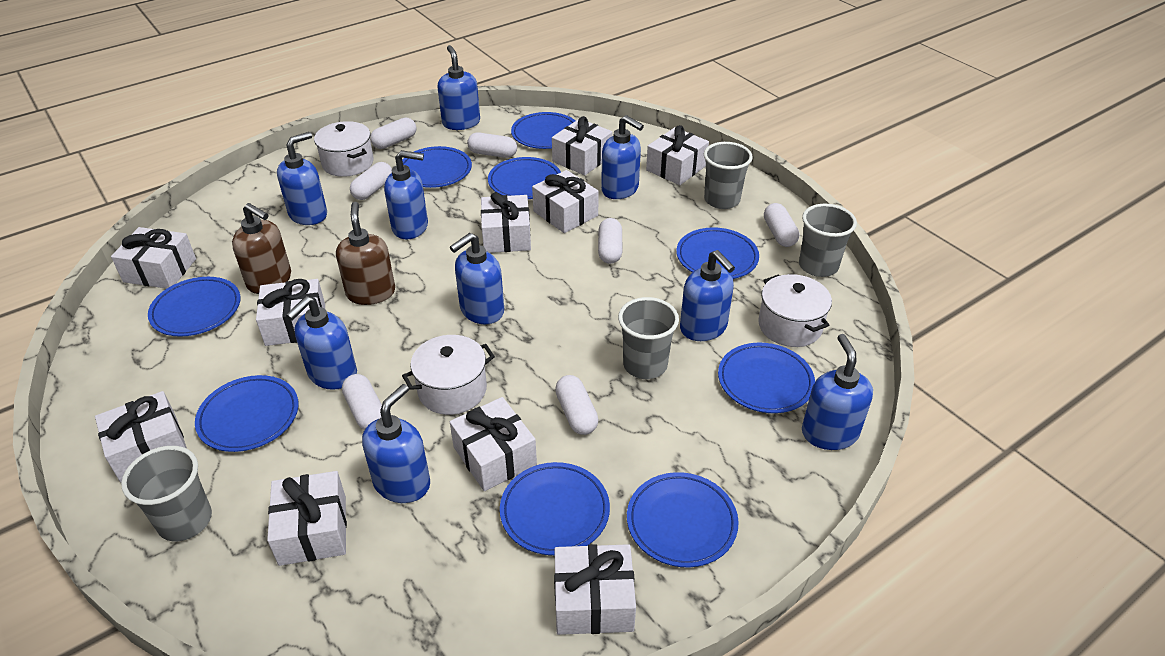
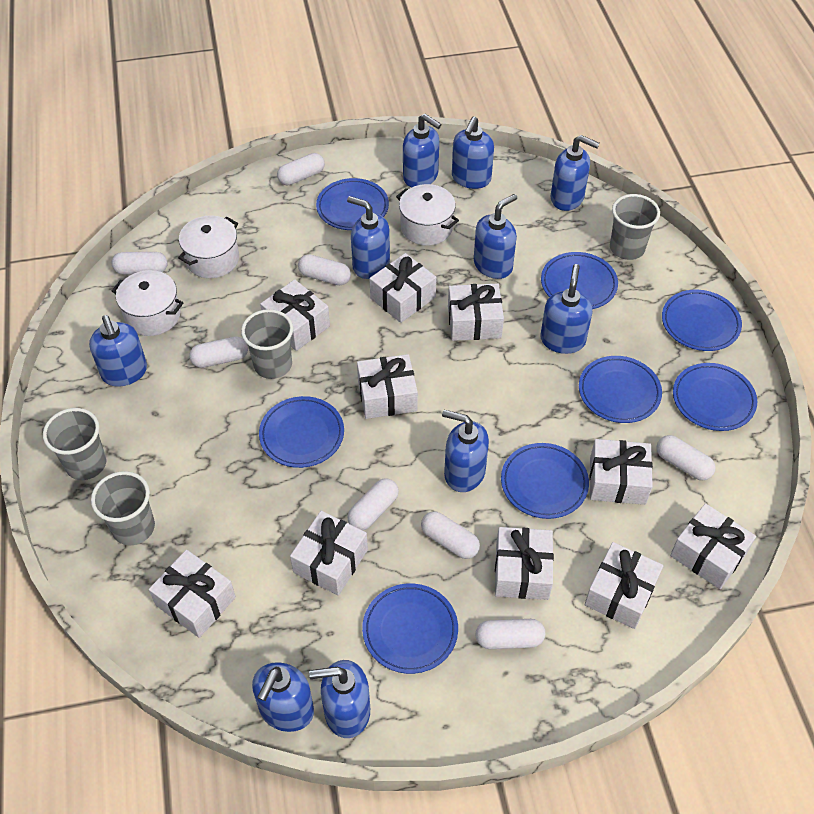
blue plate: 9 -> 8
blue soap dispenser: 9 -> 10
brown soap dispenser: 2 -> 0
white capsule: 7 -> 8

